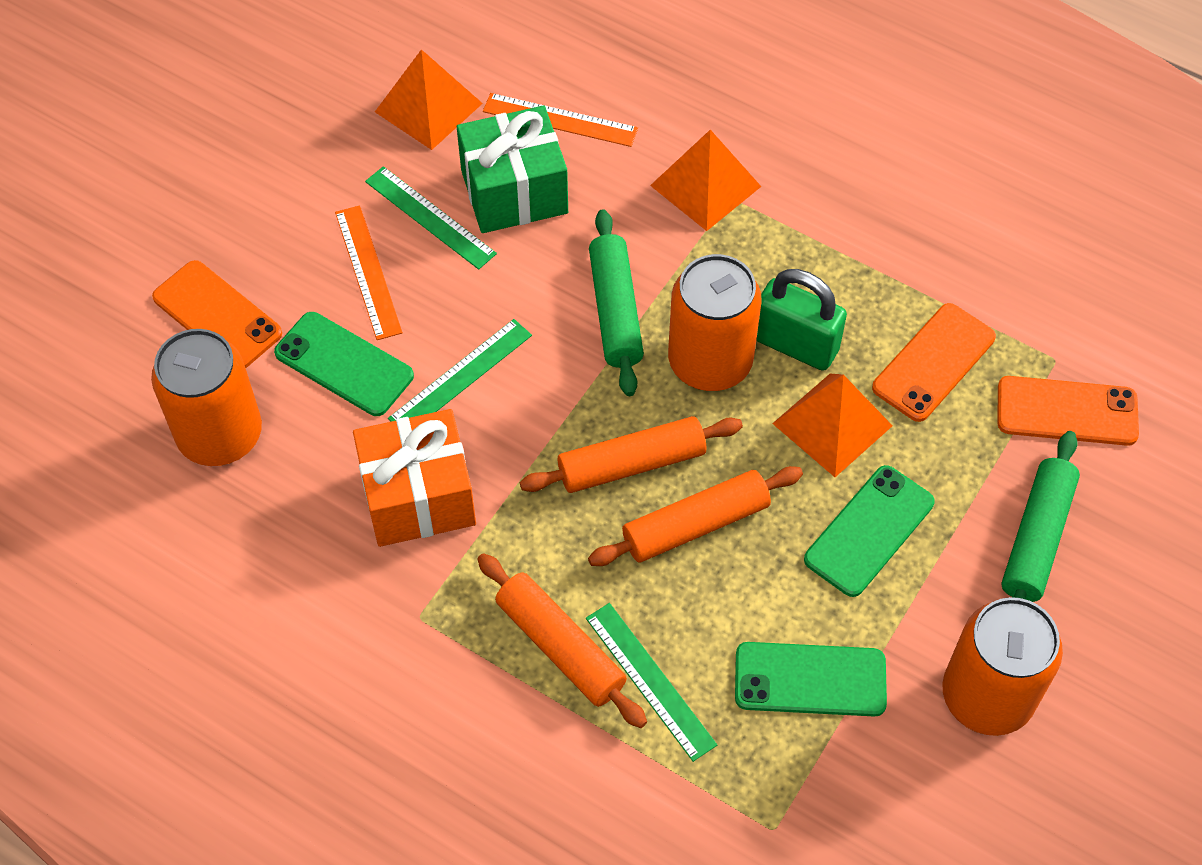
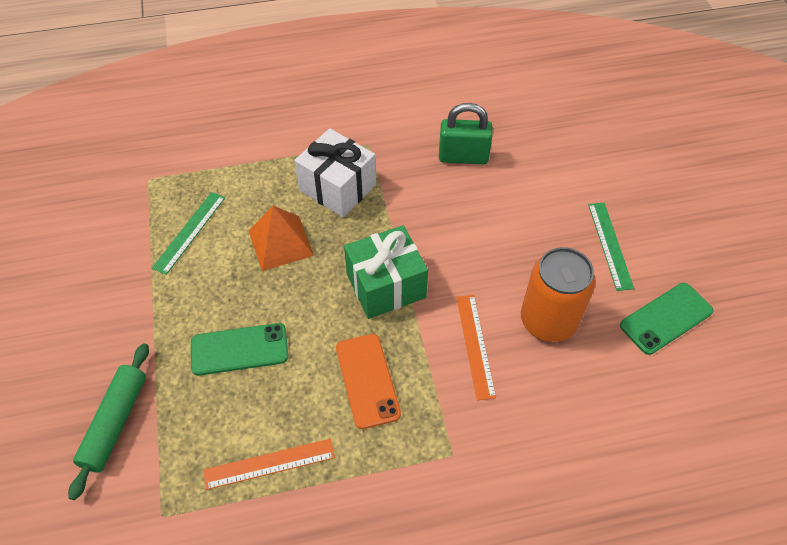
green phone: 3 -> 2
green rolling pin: 2 -> 1
green ruler: 3 -> 2
orange can: 3 -> 1
orange gift: 1 -> 0
orange phone: 3 -> 1
orange pyramid: 3 -> 1
orange rolling pin: 3 -> 0
white gift: 0 -> 1

